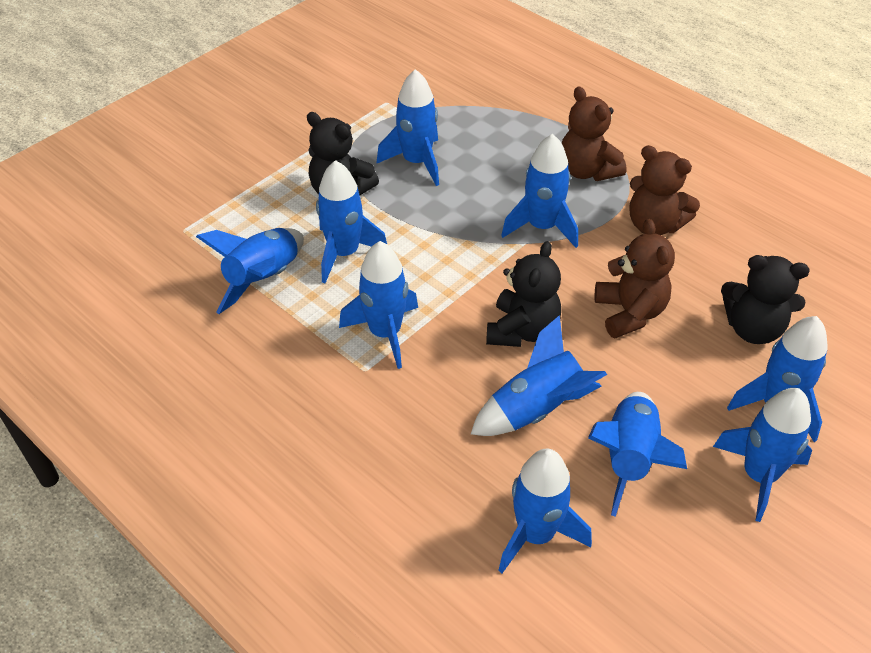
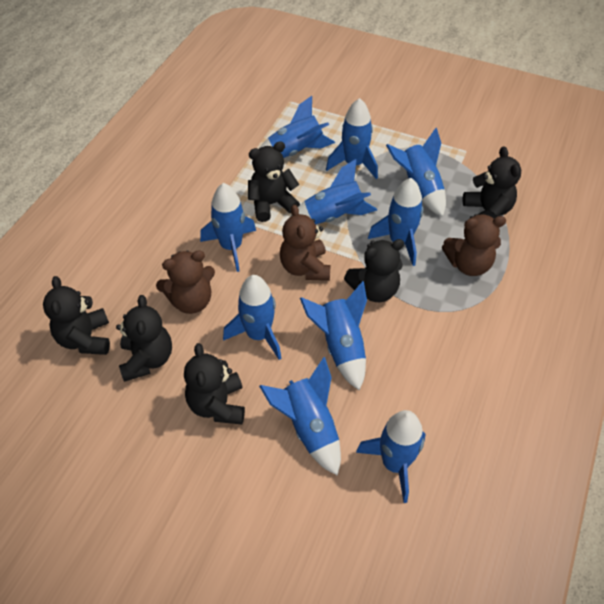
black teddy bear: 3 -> 6

